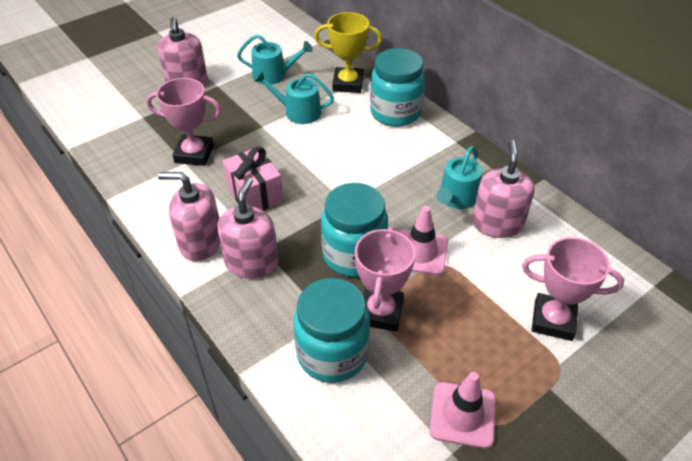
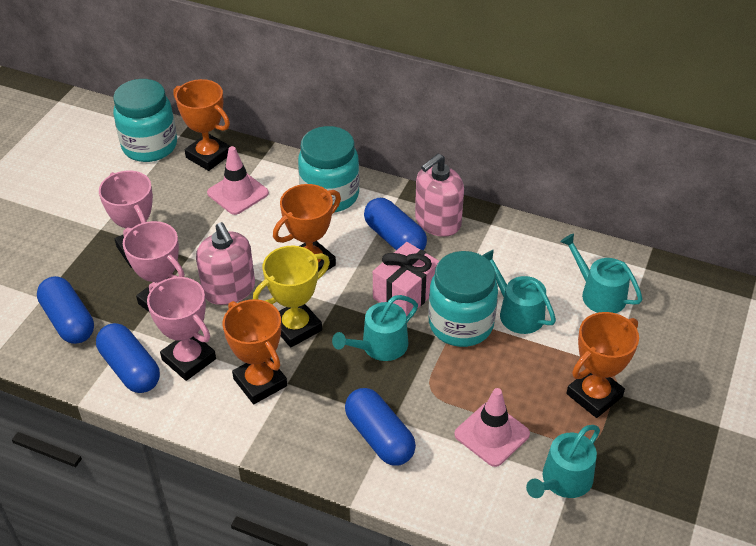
blue capsule: 0 -> 4
orange trophy: 0 -> 4
pink soap dispenser: 4 -> 2
turquoise watering can: 3 -> 4

